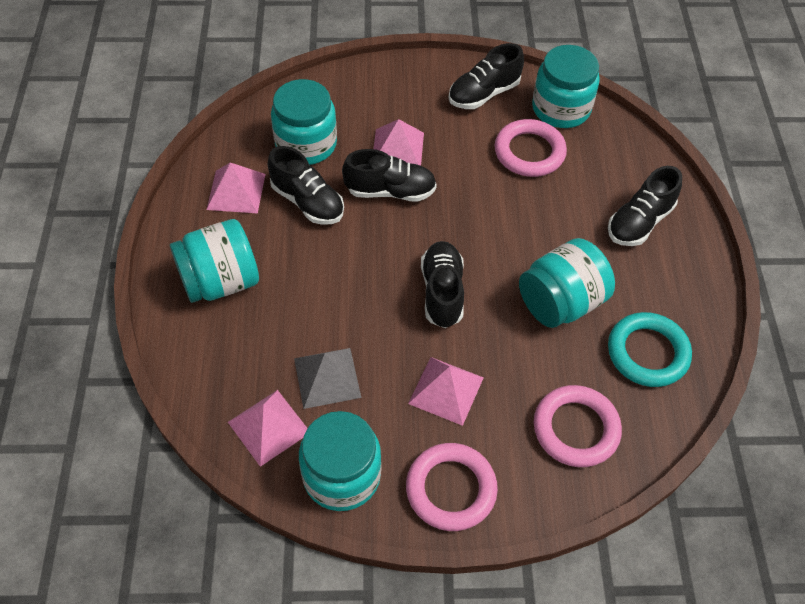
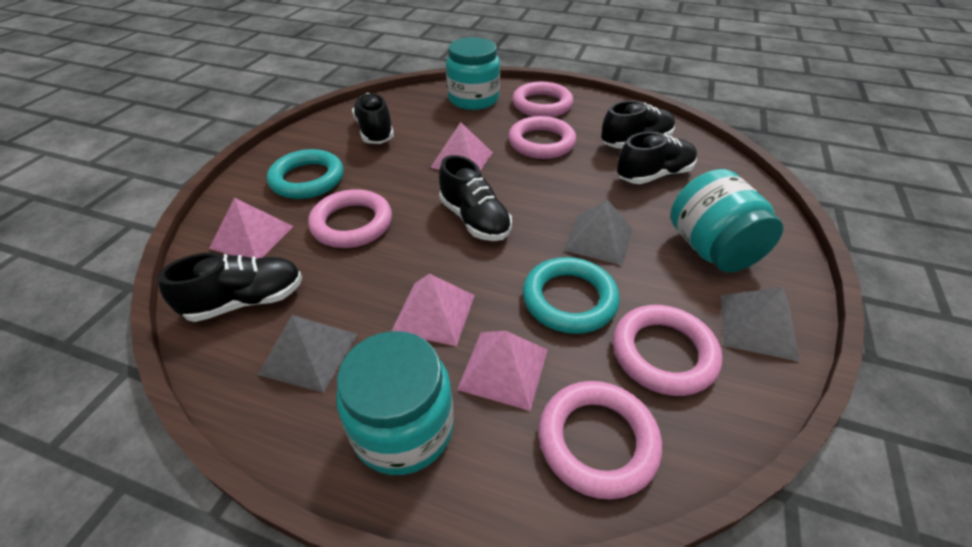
grey pyramid: 1 -> 3
pink ring: 3 -> 5
turquoise jar: 5 -> 3
turquoise ring: 1 -> 2

